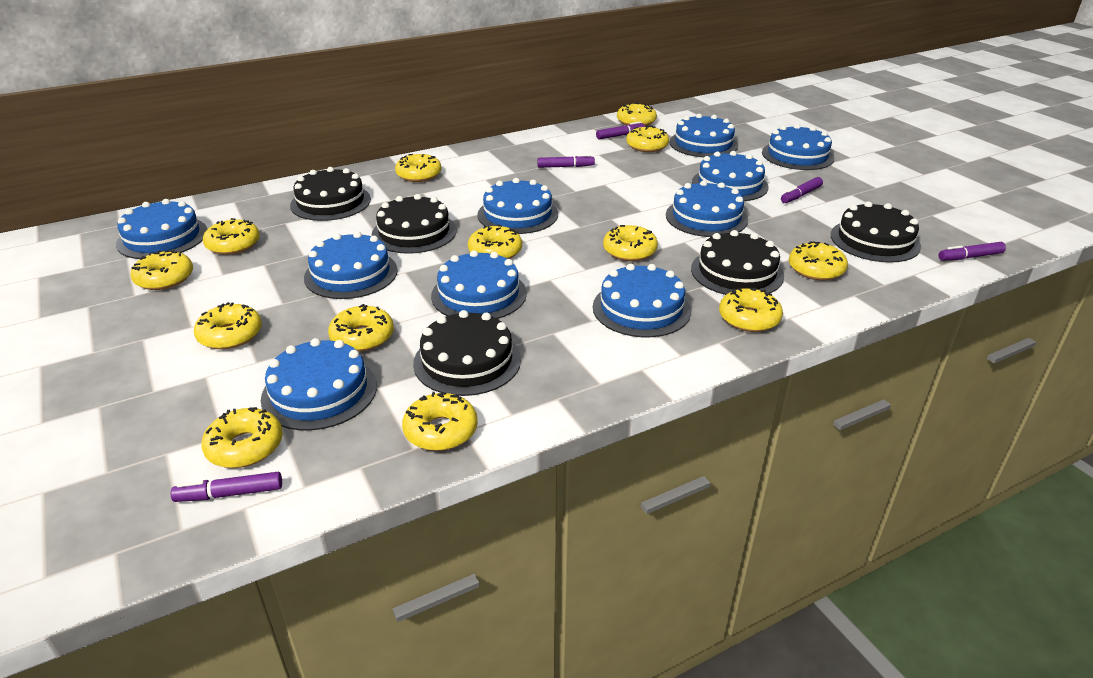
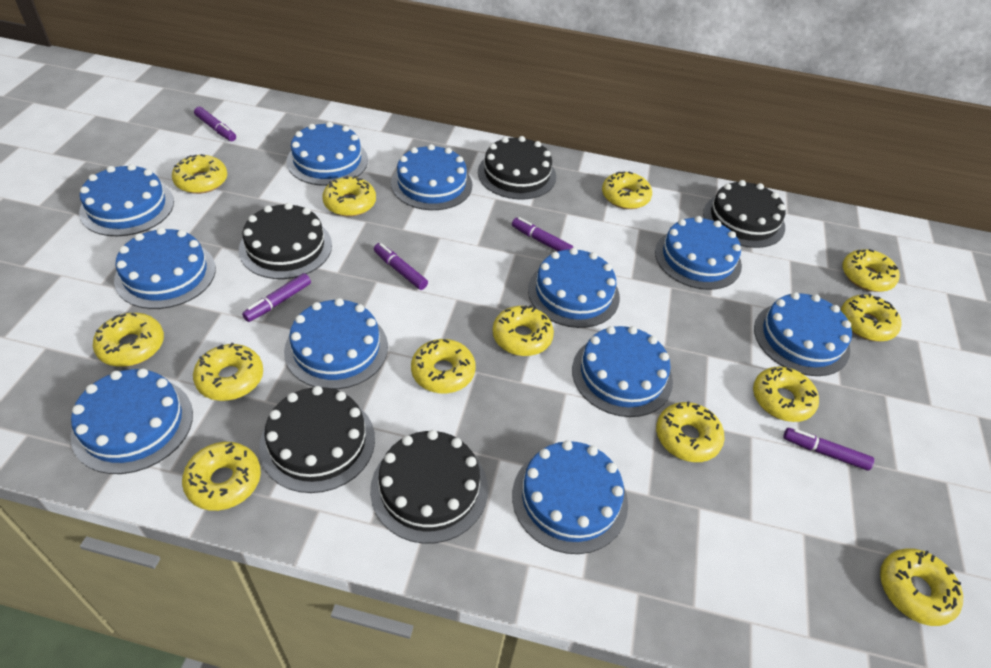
blue cake: 10 -> 11

